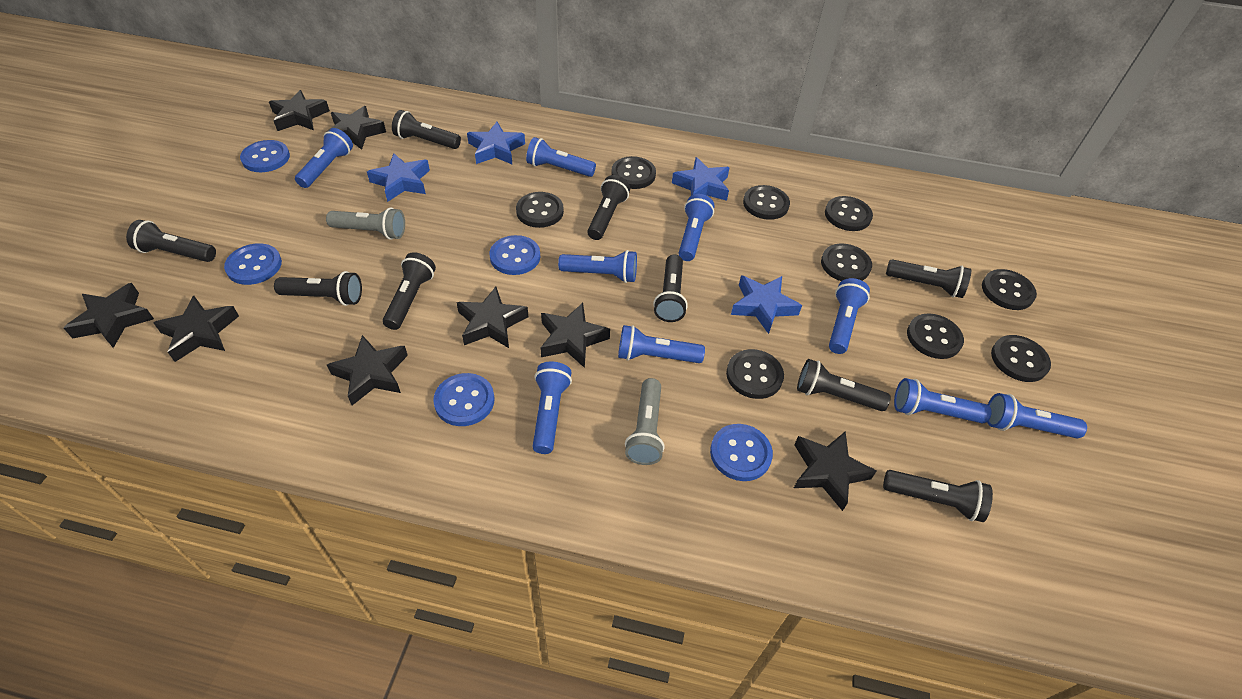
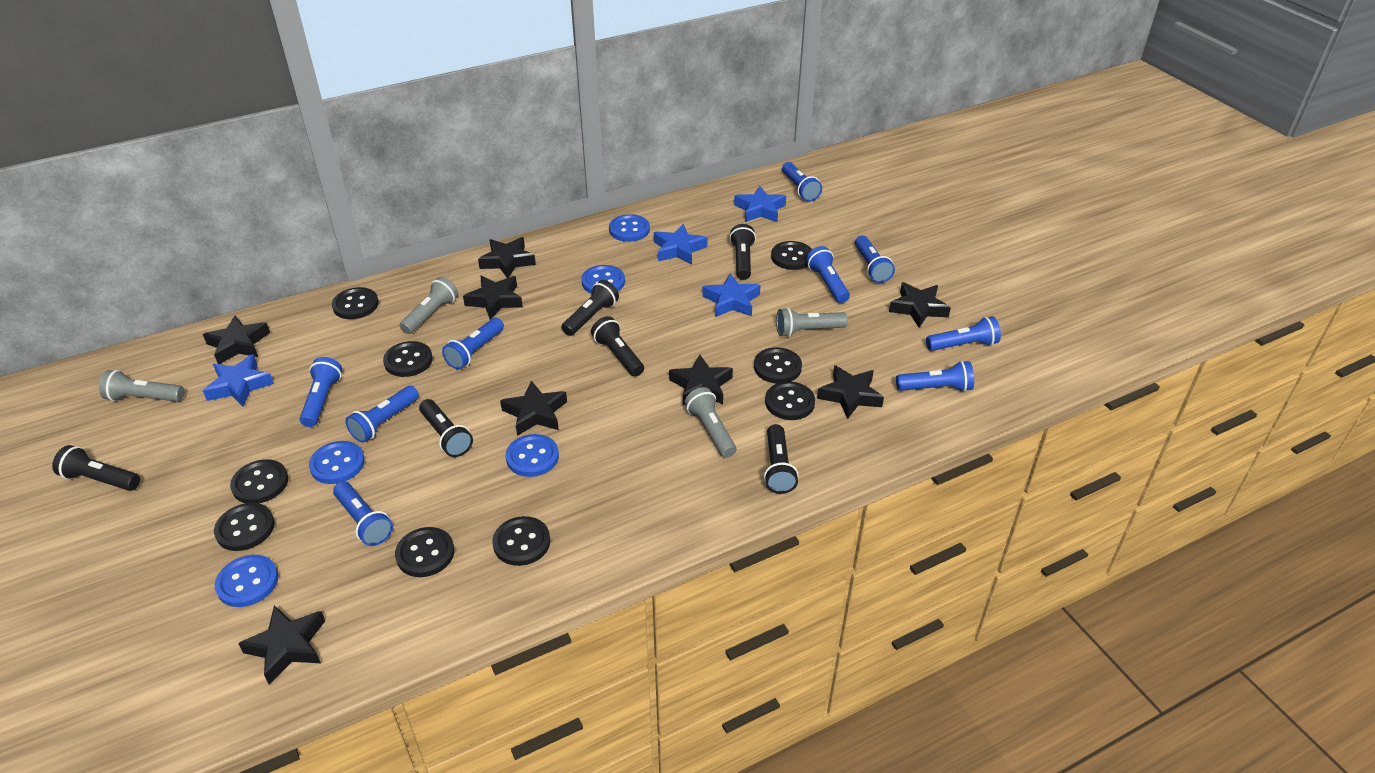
black flashlight: 9 -> 6
grey flashlight: 2 -> 4

